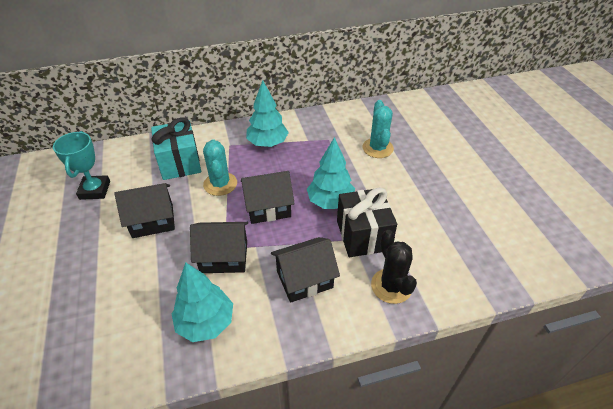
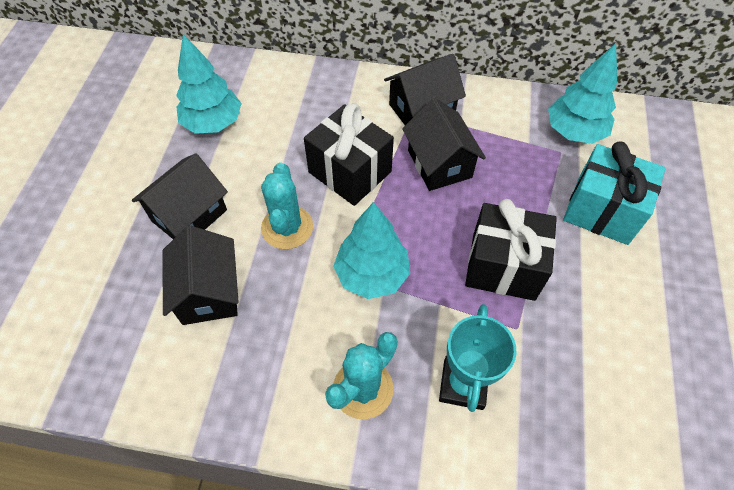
black cactus: 1 -> 0
black gift: 1 -> 2

